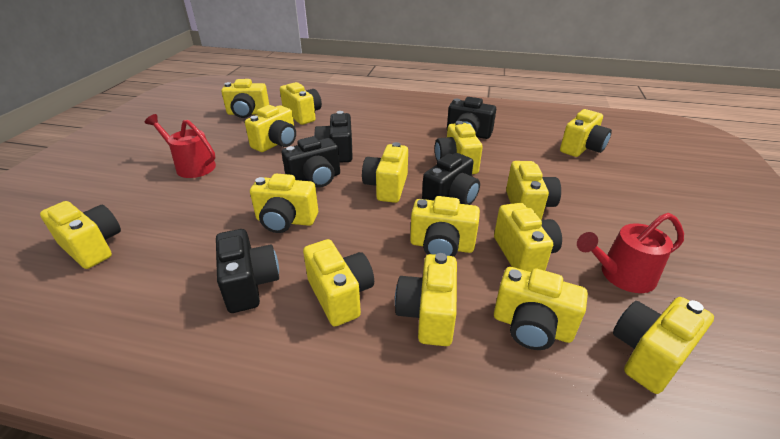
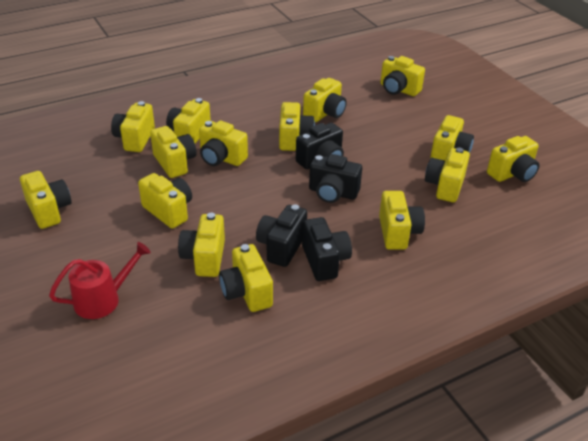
black camera: 5 -> 4
red watering can: 2 -> 1

